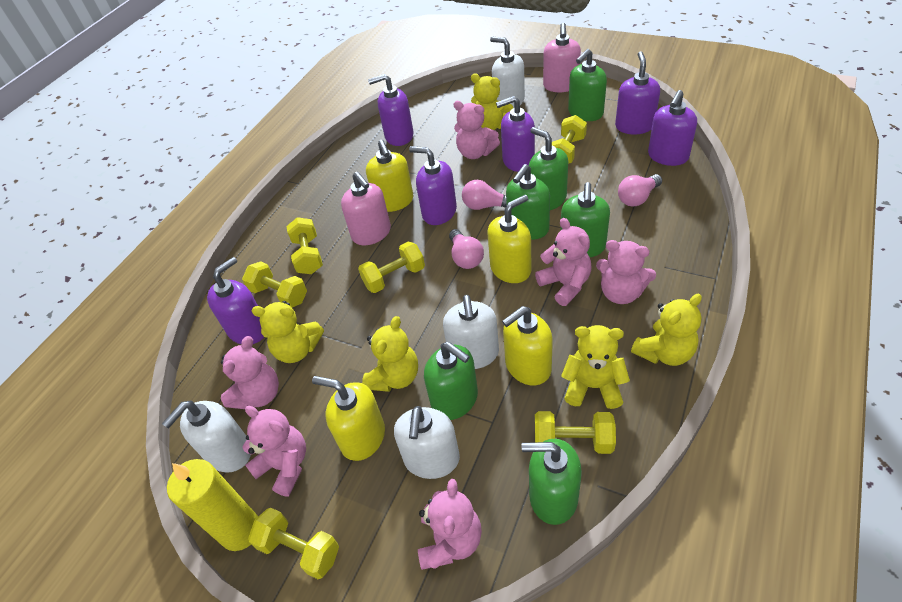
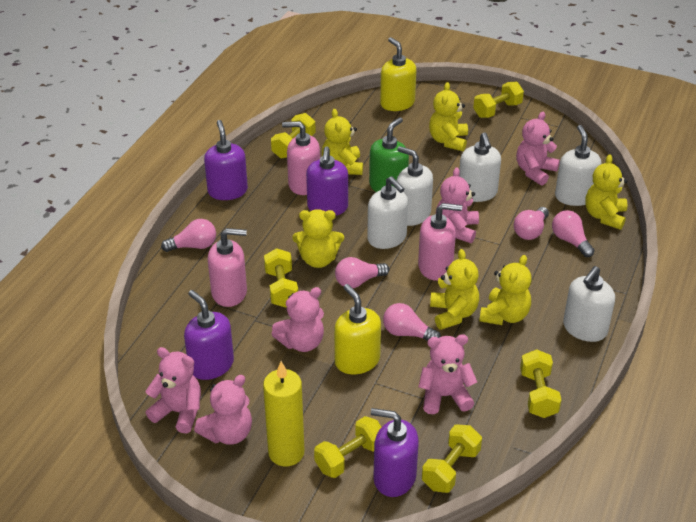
green soap dispenser: 6 -> 1
pink light bulb: 3 -> 5
pink soap dispenser: 2 -> 3
purple soap dispenser: 6 -> 4
white soap dispenser: 4 -> 5
yellow soap dispenser: 4 -> 2
yellow teddy bear: 5 -> 6

